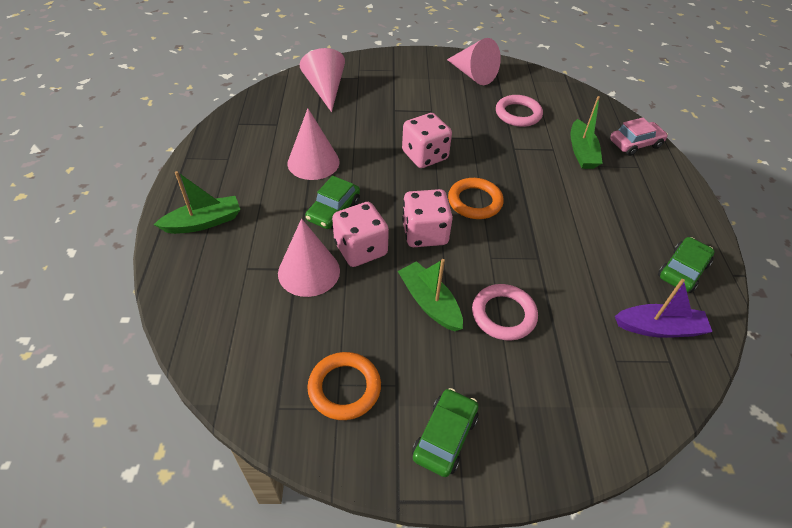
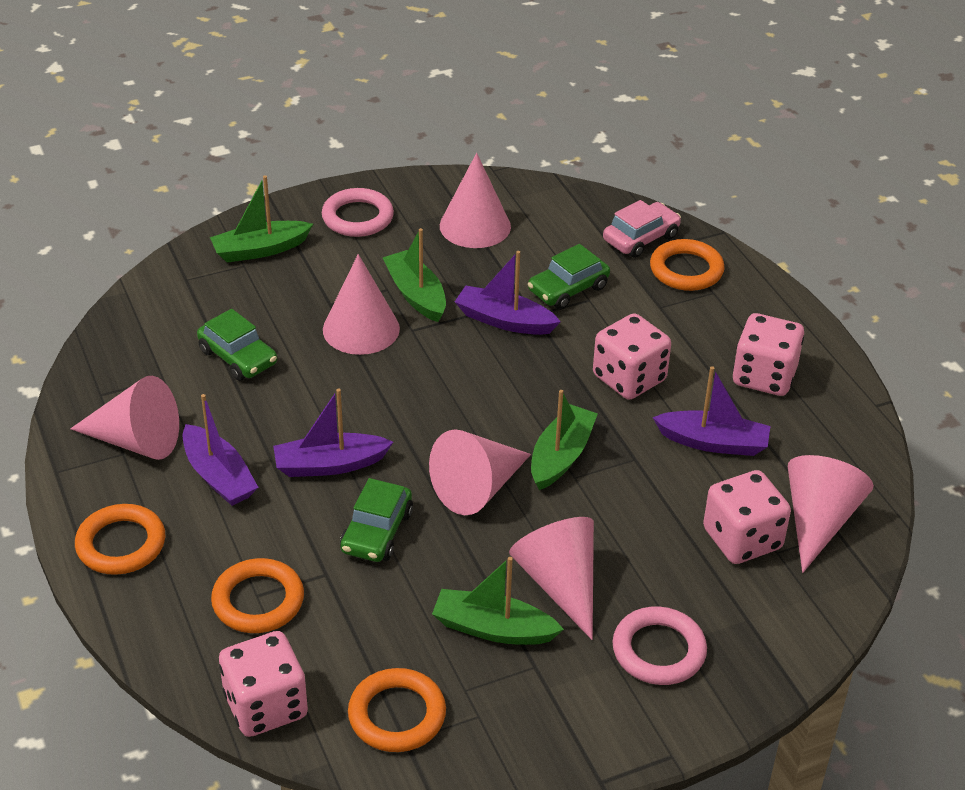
green boat: 3 -> 4
orange ring: 2 -> 4
pink cone: 4 -> 6
pink dice: 3 -> 4
purple boat: 1 -> 4

